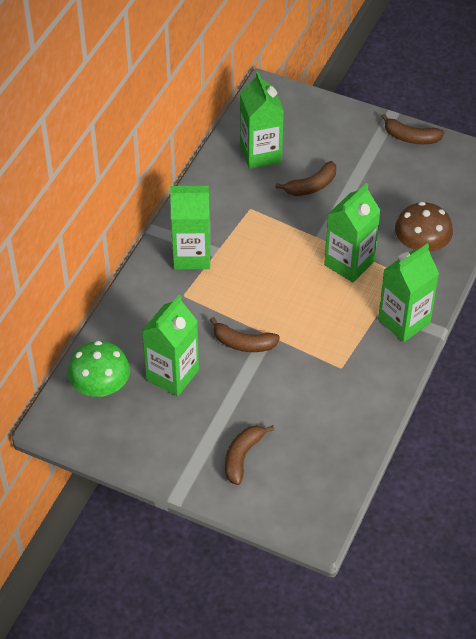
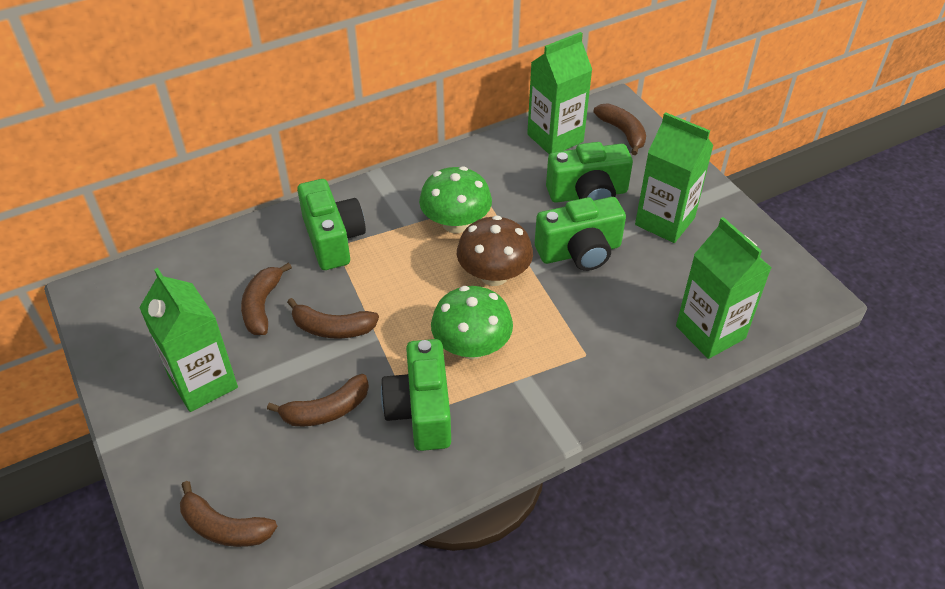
brown banana: 4 -> 5
green camera: 0 -> 4
green carton: 5 -> 4
green mushroom: 1 -> 2

